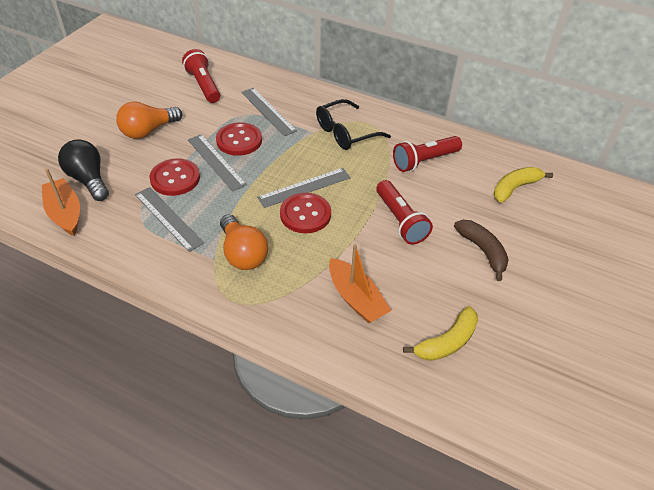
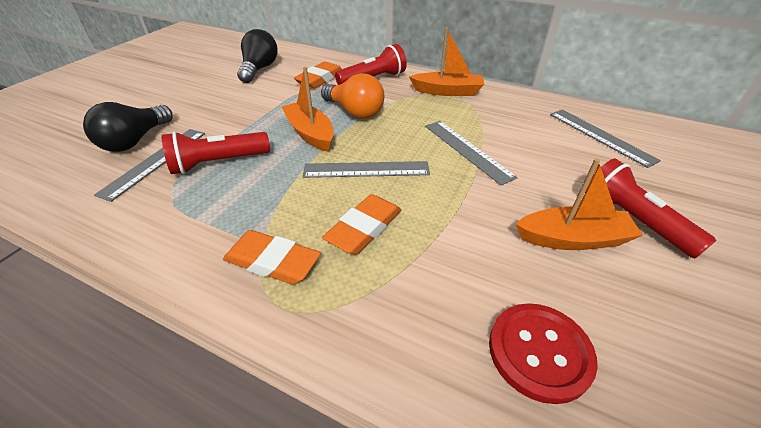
black glasses: 1 -> 0
black light bulb: 1 -> 2
brown banana: 1 -> 0
orange boat: 2 -> 3
orange eraser: 0 -> 3
orange light bulb: 2 -> 1
red button: 3 -> 1
yellow banana: 2 -> 0

